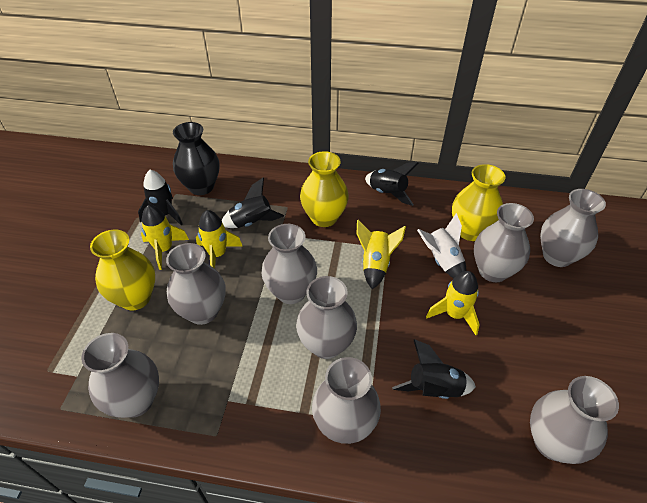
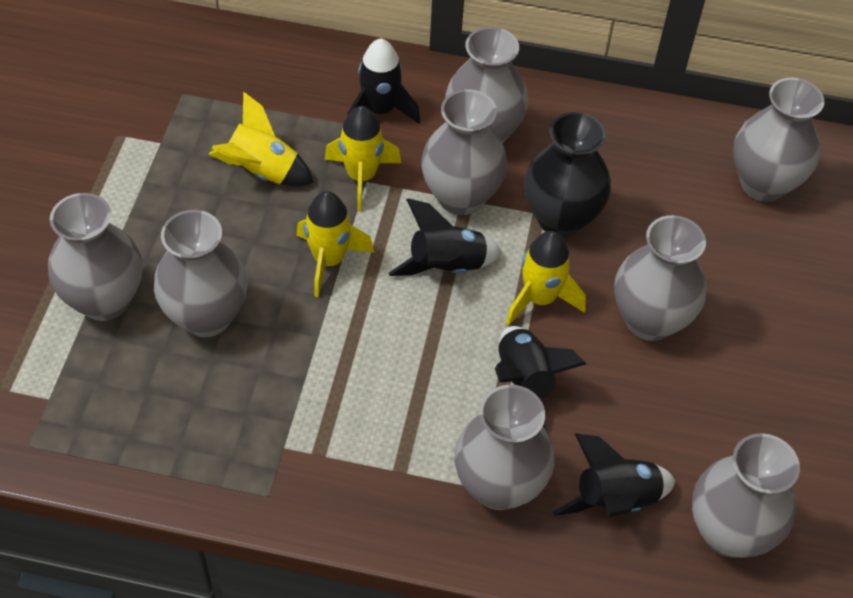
white rocket: 1 -> 0
yellow vase: 3 -> 0

